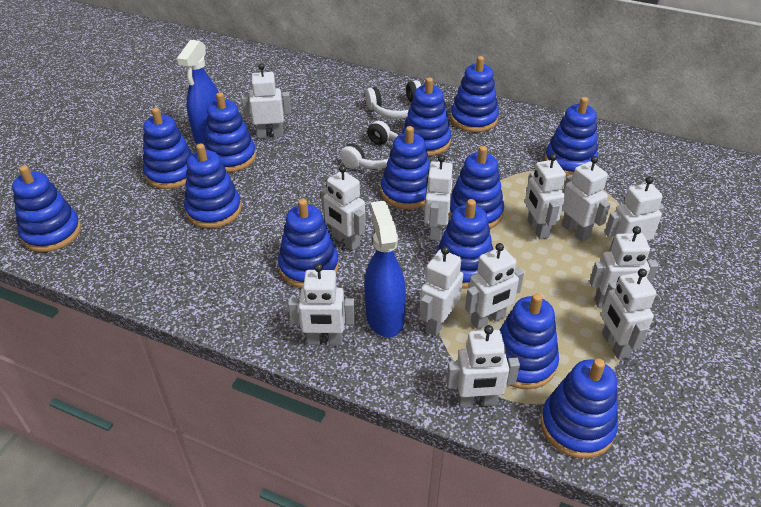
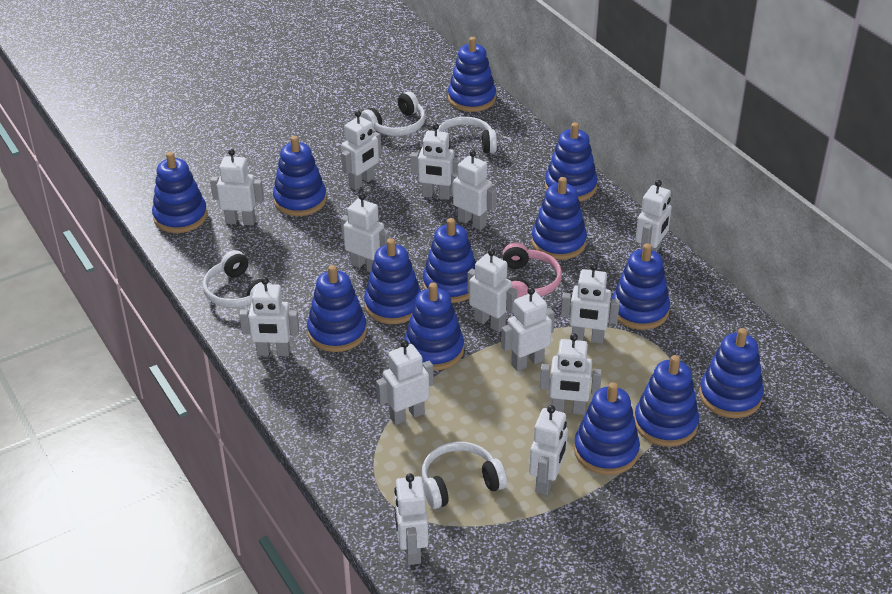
blue spray bottle: 2 -> 0
pink headphones: 0 -> 1
white headphones: 2 -> 4
white robot: 12 -> 14

